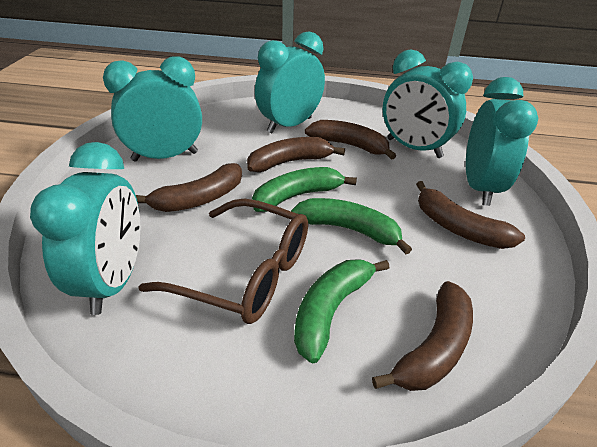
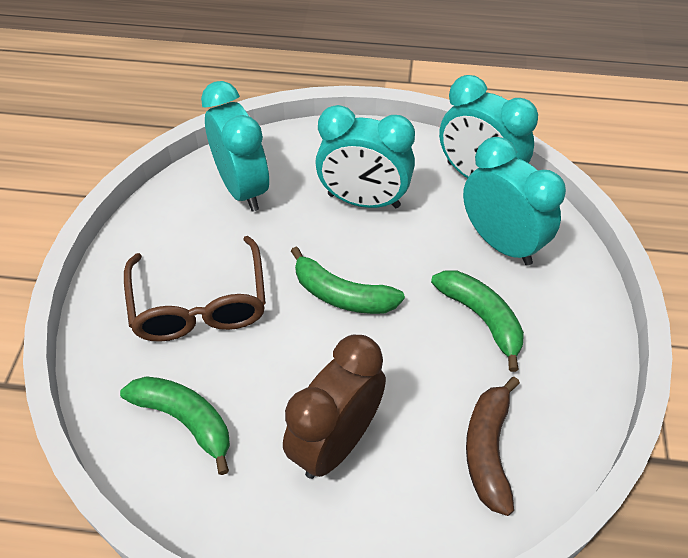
brown banana: 5 -> 1
brown clock: 0 -> 1
turquoise clock: 5 -> 4

